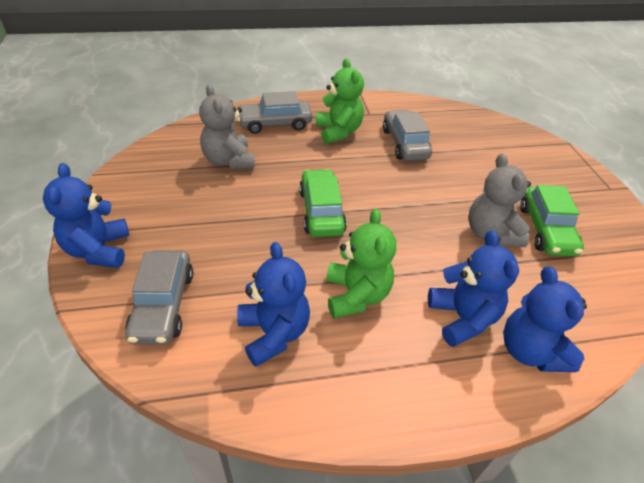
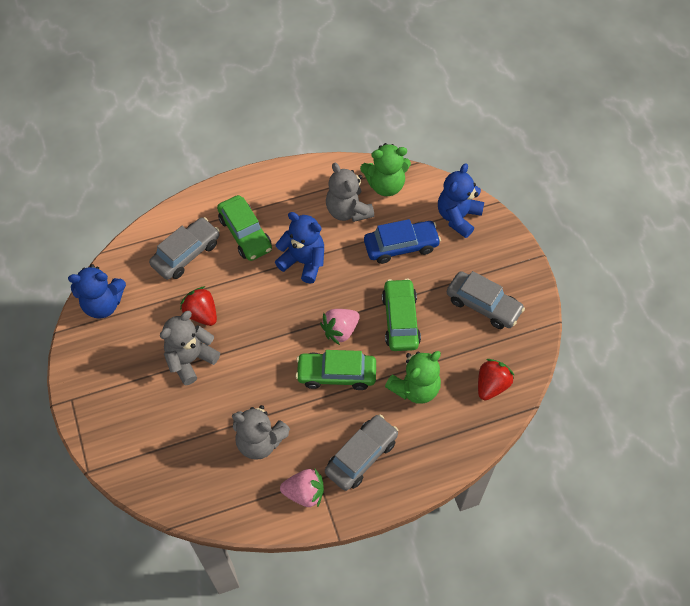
blue car: 0 -> 1
blue teddy bear: 4 -> 3
green car: 2 -> 3
grey teddy bear: 2 -> 3
pink strawberry: 0 -> 2
red strawberry: 0 -> 2

